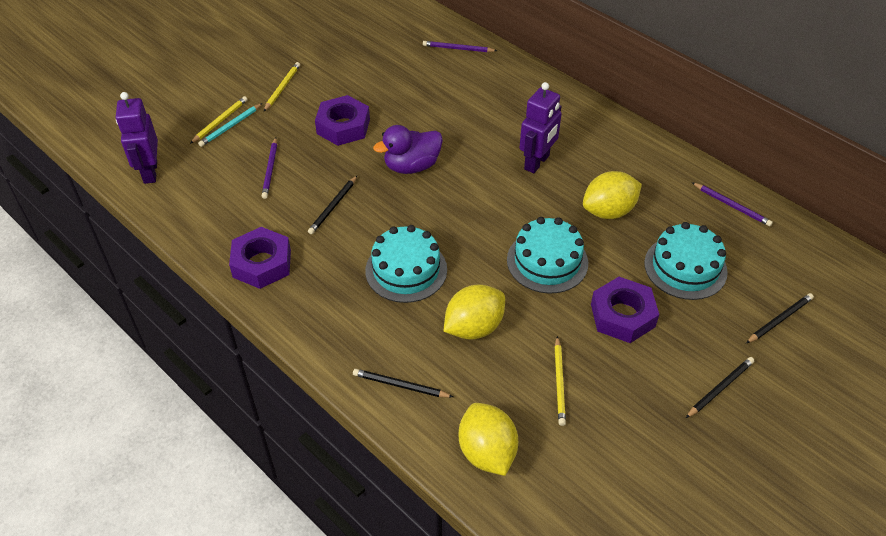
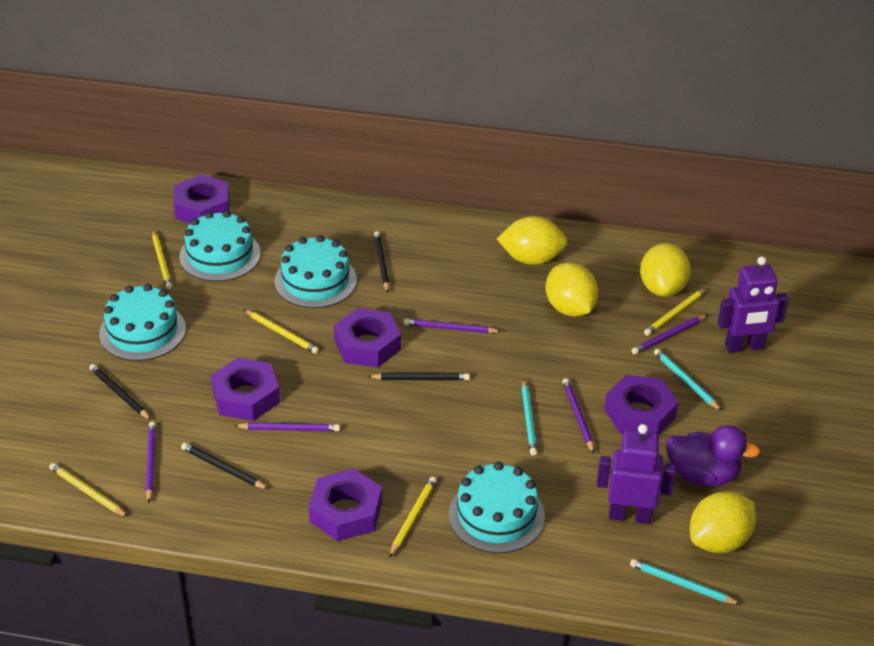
purple nut: 3 -> 5
purple pencil: 3 -> 5
turquoise cake: 3 -> 4
turquoise pencil: 1 -> 3
yellow lemon: 3 -> 4
yellow pencil: 3 -> 5

